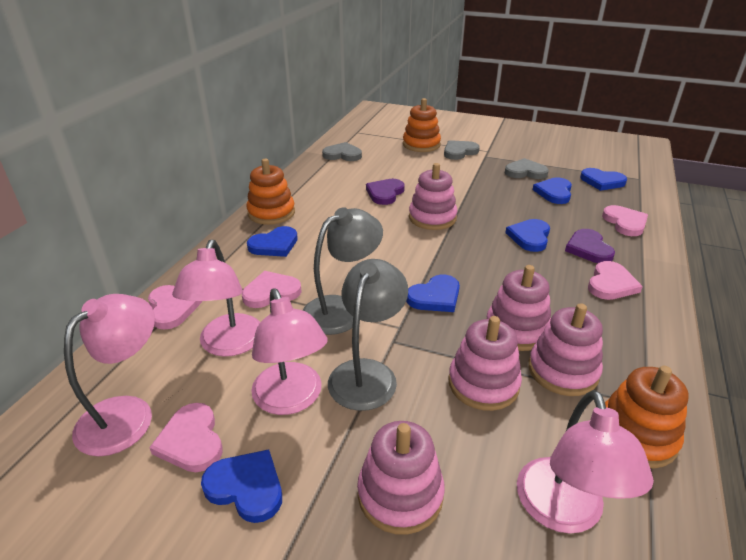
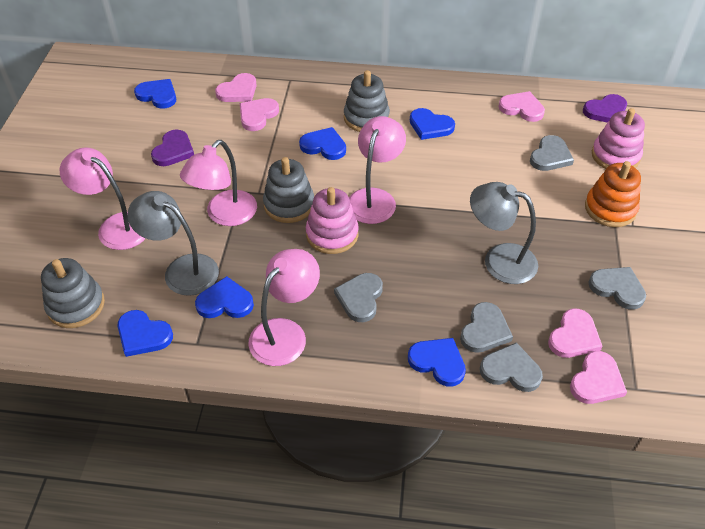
grey heart: 3 -> 5
grey stacking toy: 0 -> 3
orange stacking toy: 3 -> 1
pink stacking toy: 5 -> 2

